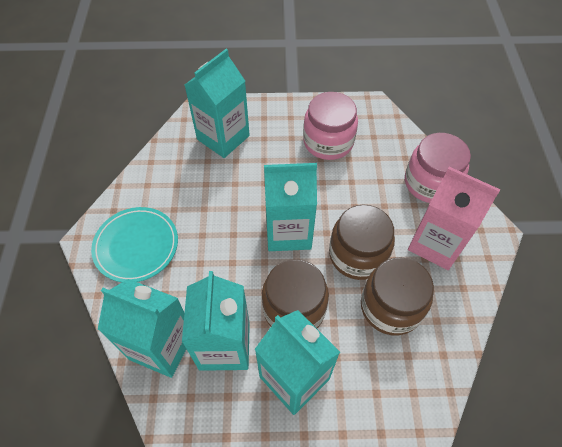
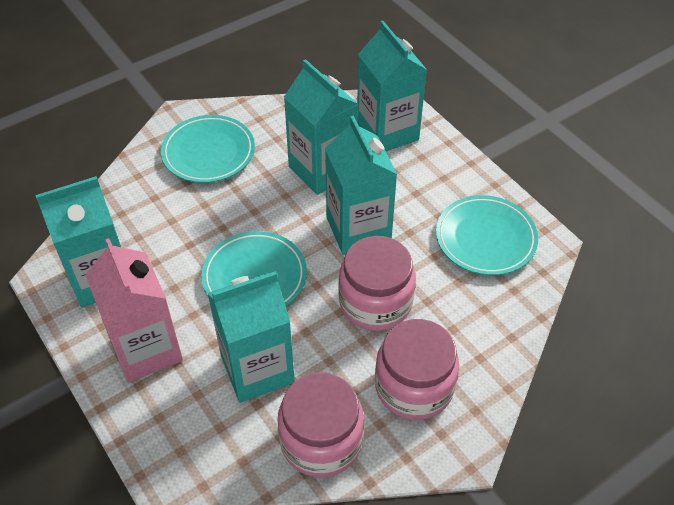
brown jar: 3 -> 0
pink jar: 2 -> 3
turquoise plate: 1 -> 3

